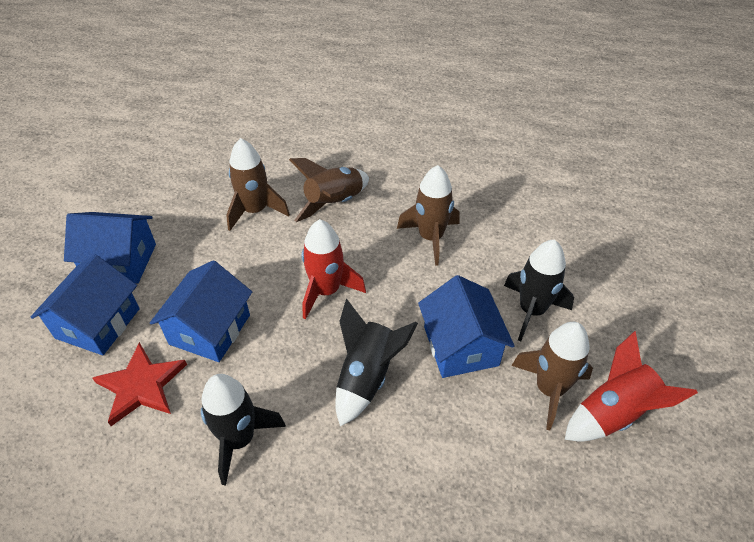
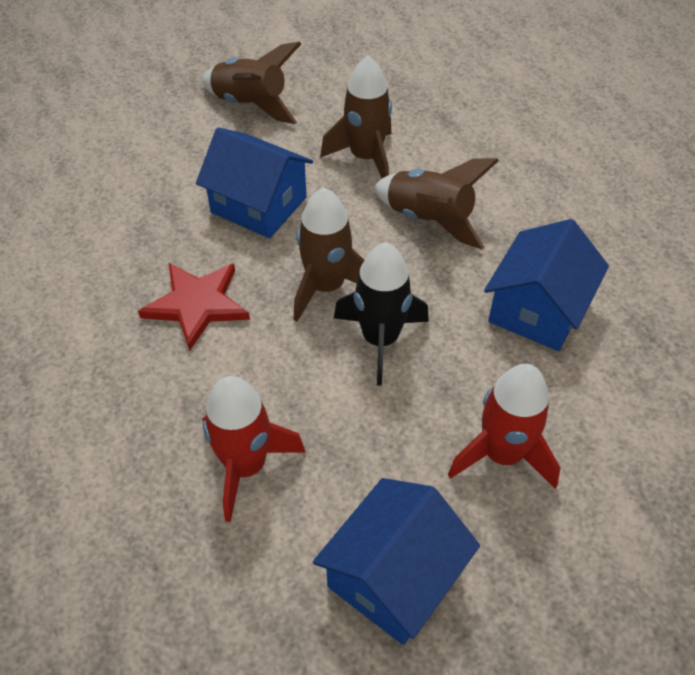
black rocket: 3 -> 1
blue house: 4 -> 3

